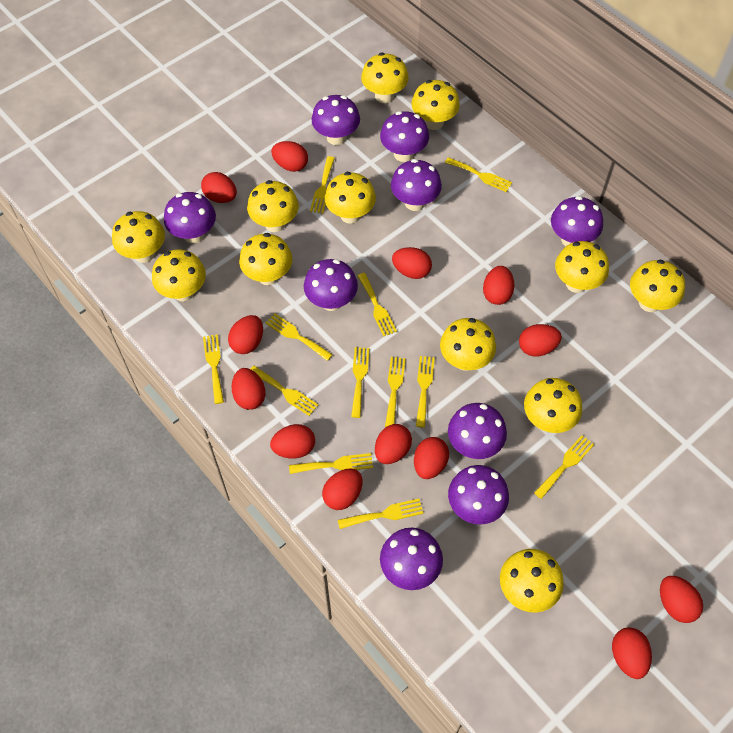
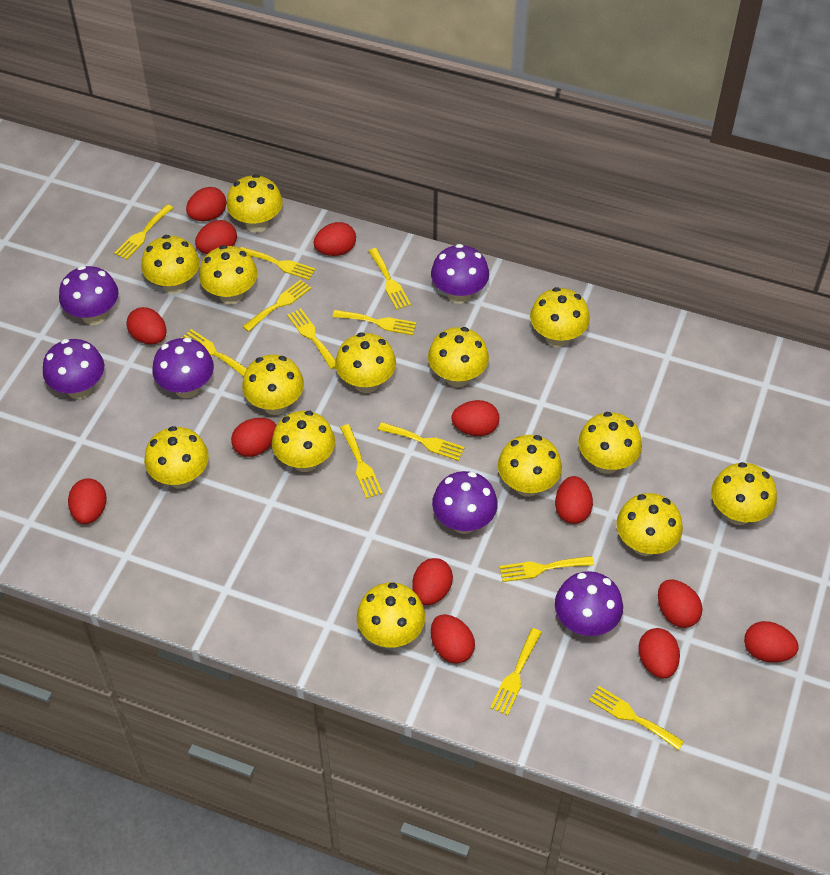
purple mushroom: 9 -> 6
yellow mushroom: 12 -> 14

